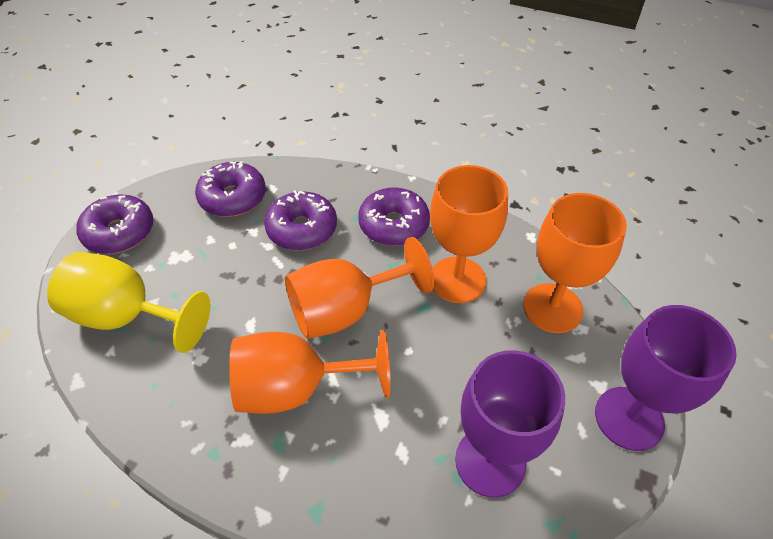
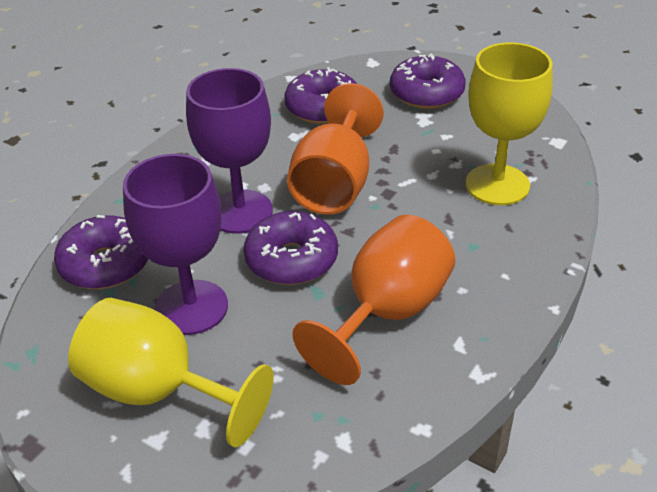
orange goblet: 4 -> 2
yellow goblet: 1 -> 2

